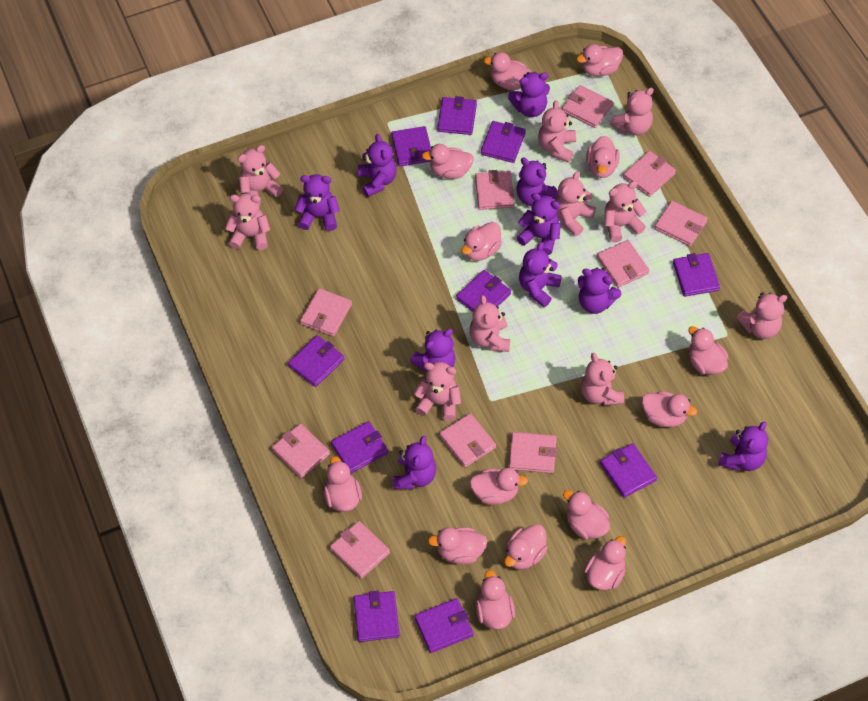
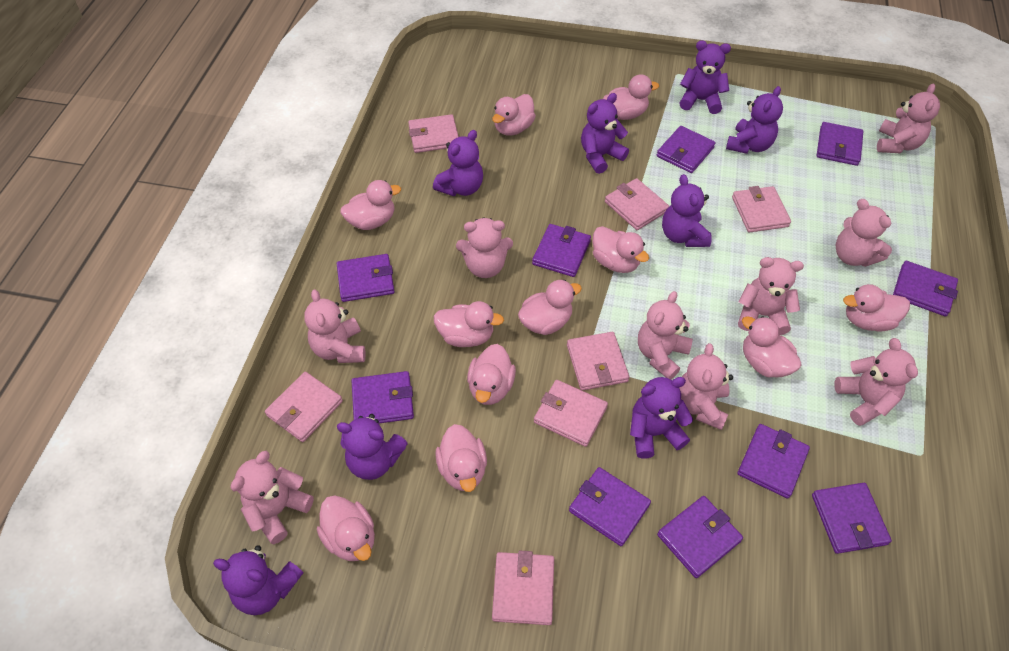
pink duck: 14 -> 11
pink teddy bear: 10 -> 9
pink wallet: 10 -> 7
purple teddy bear: 10 -> 8

